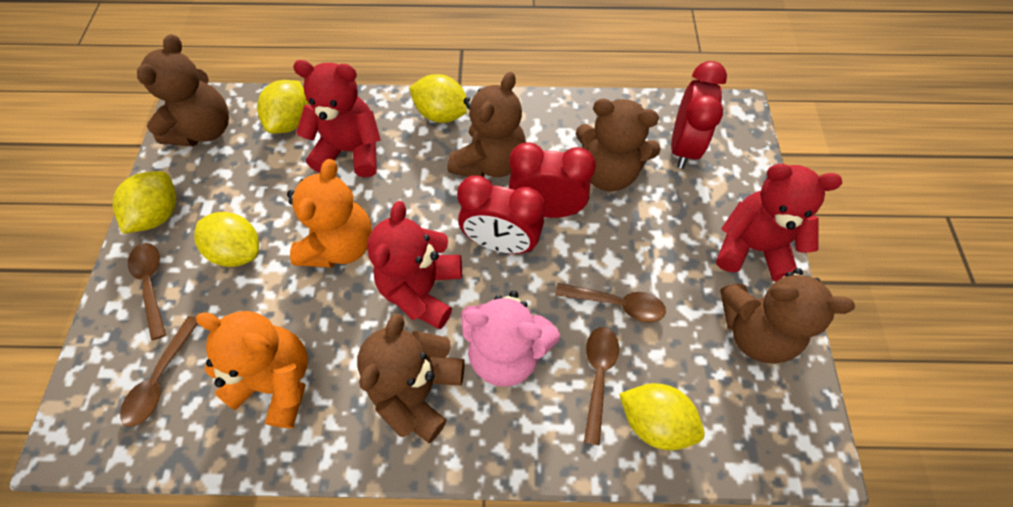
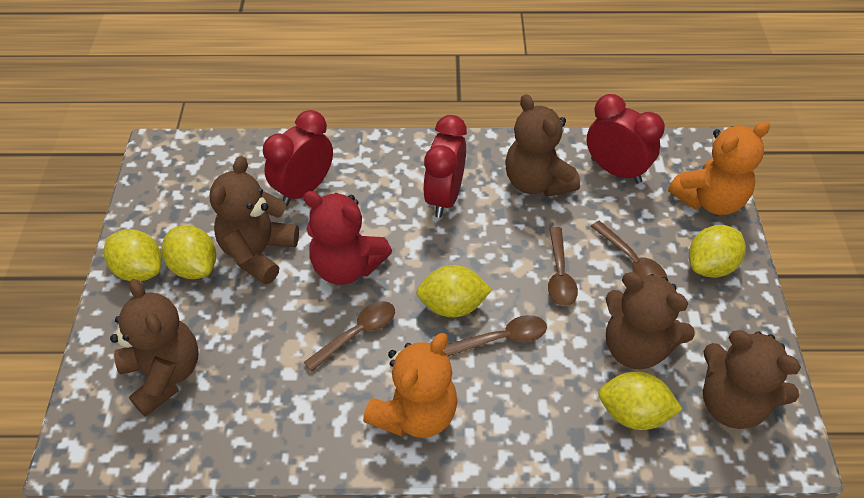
pink teddy bear: 1 -> 0
red teddy bear: 3 -> 1

